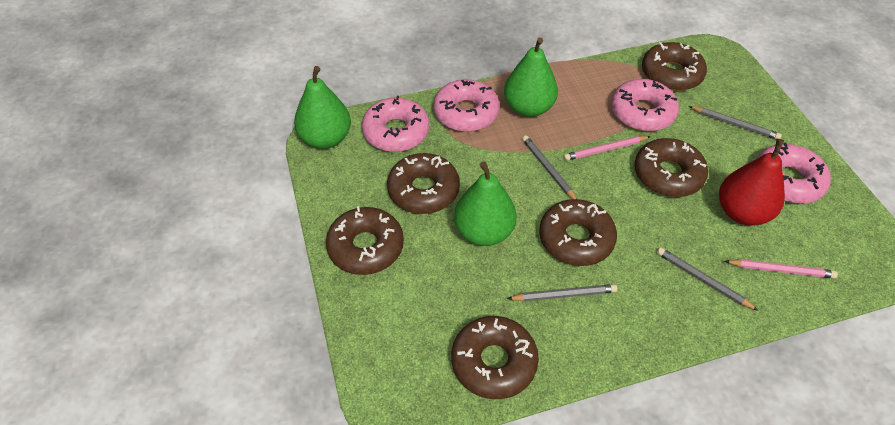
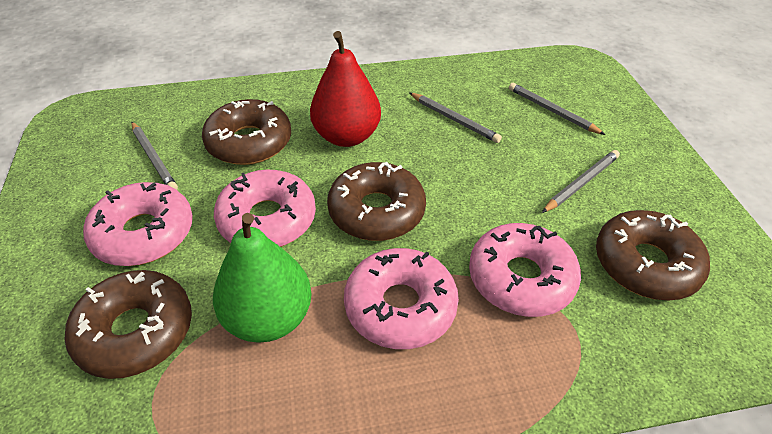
brown donut: 6 -> 4
green pear: 3 -> 1
pink pencil: 2 -> 0

